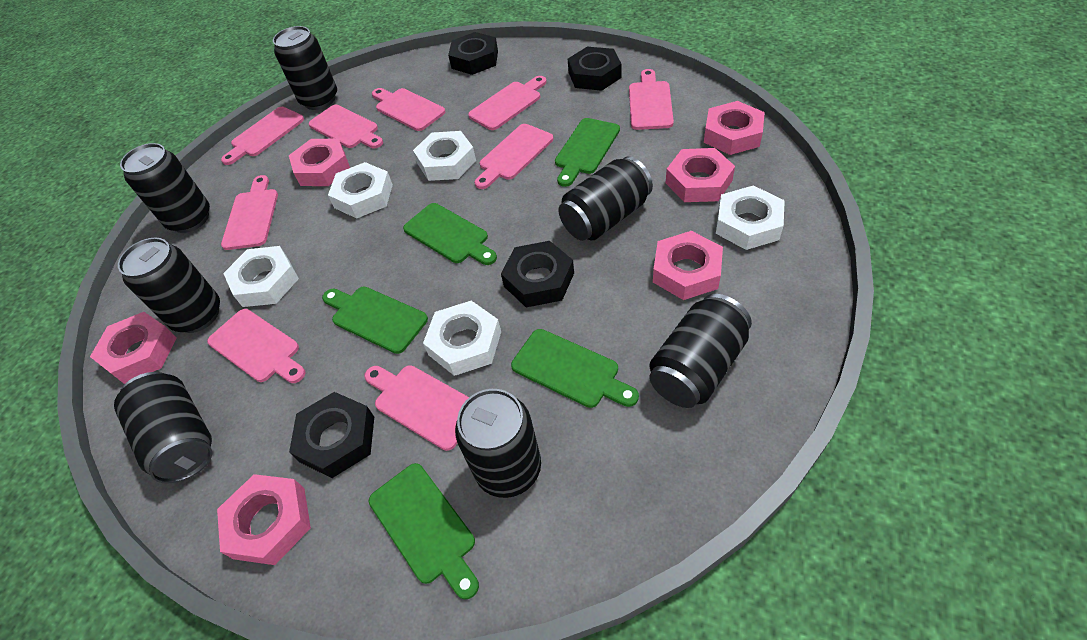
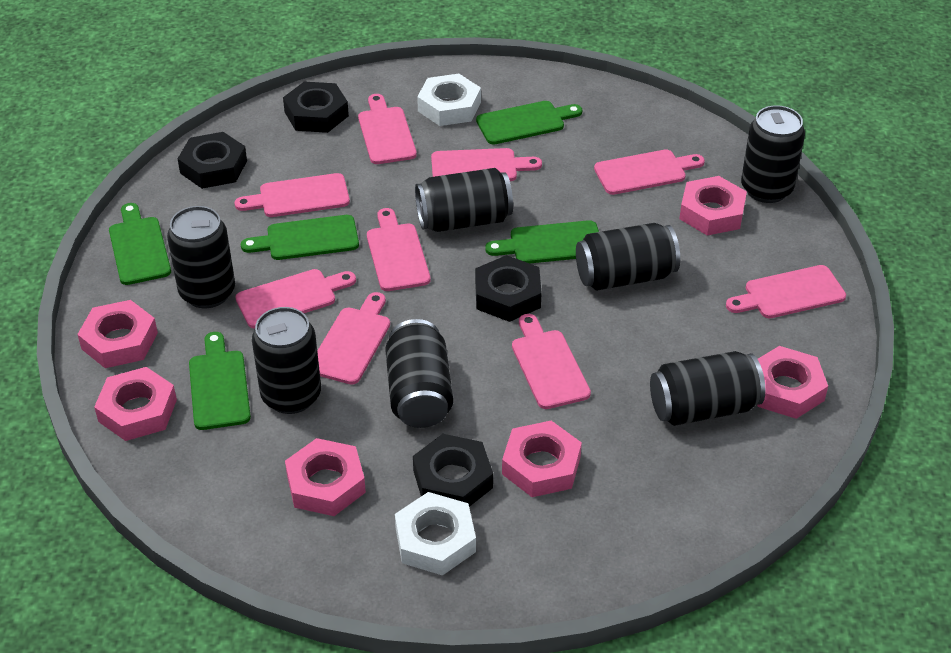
white nut: 5 -> 2

